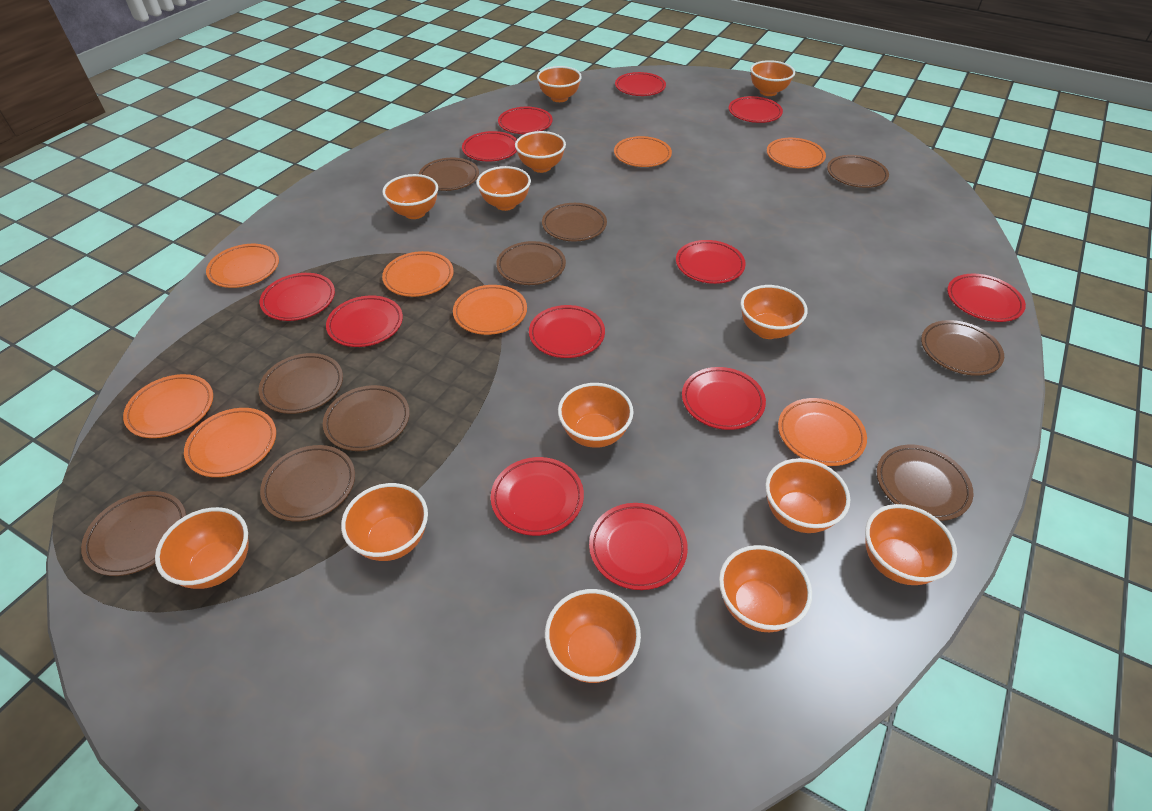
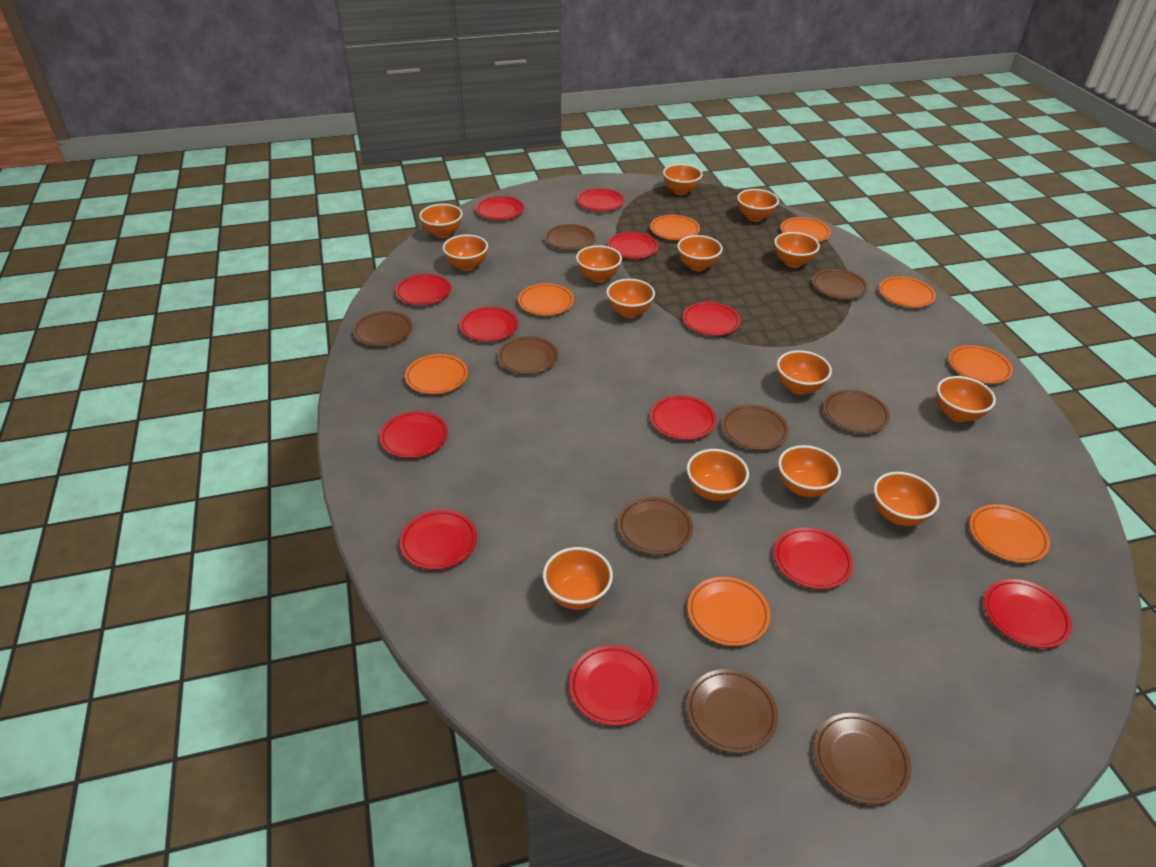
brown plate: 10 -> 9
orange bowl: 13 -> 14

